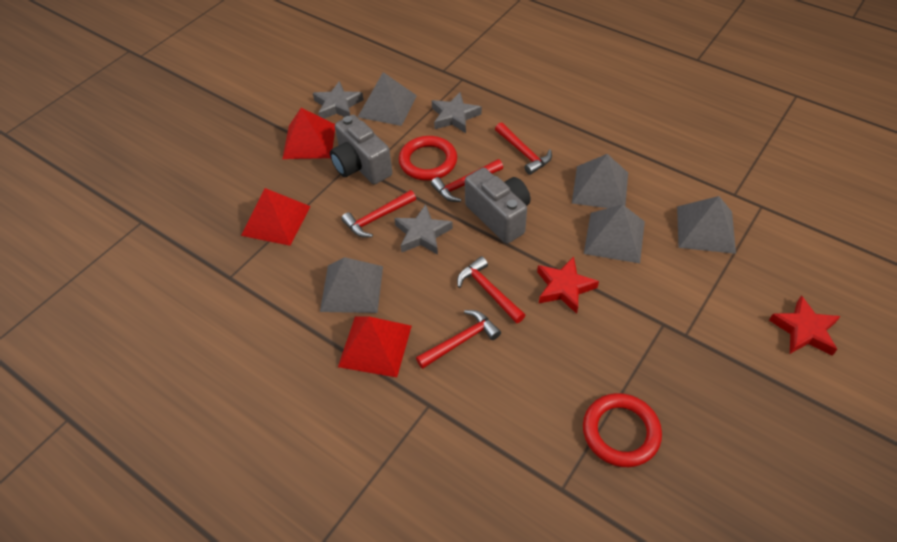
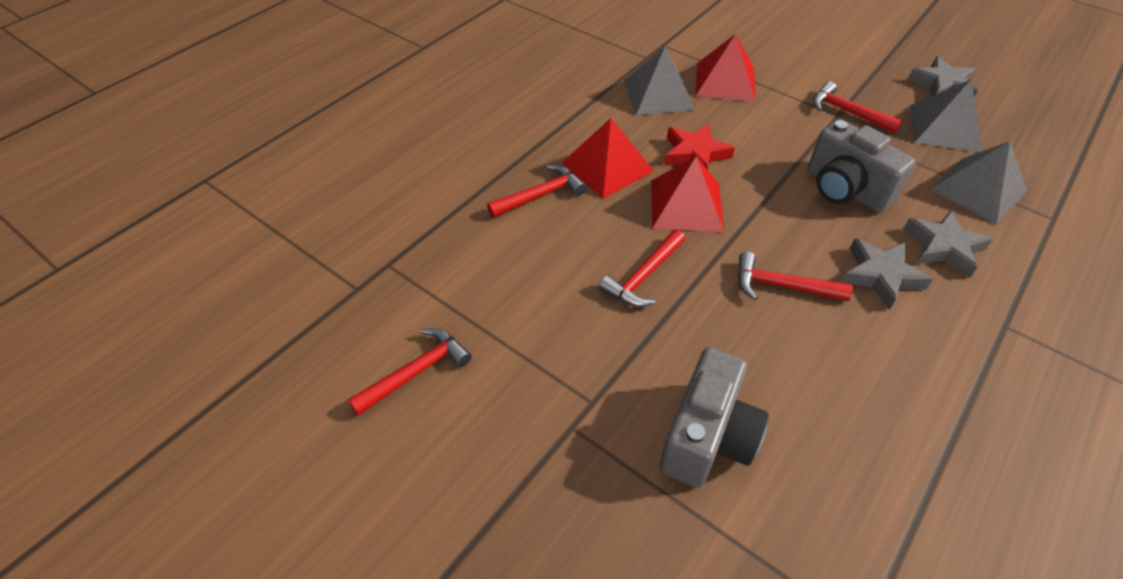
grey pyramid: 5 -> 3
red ring: 2 -> 0
red star: 2 -> 1

